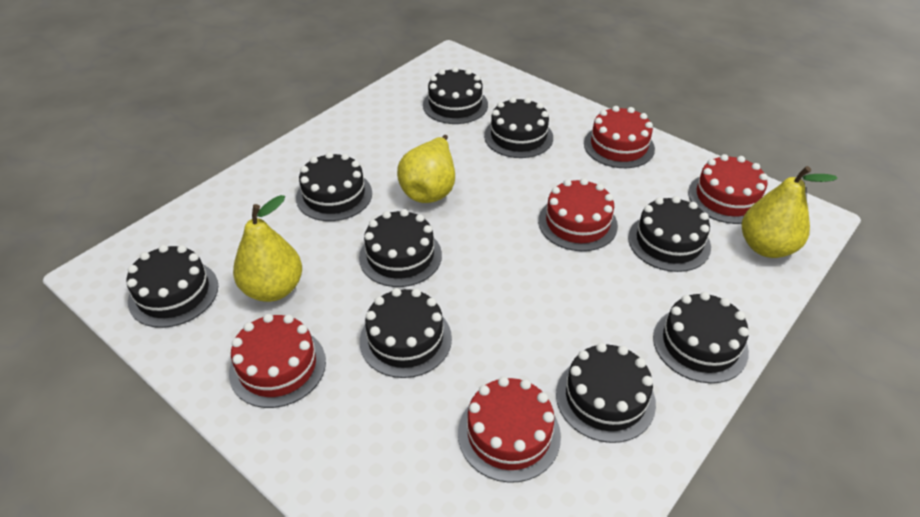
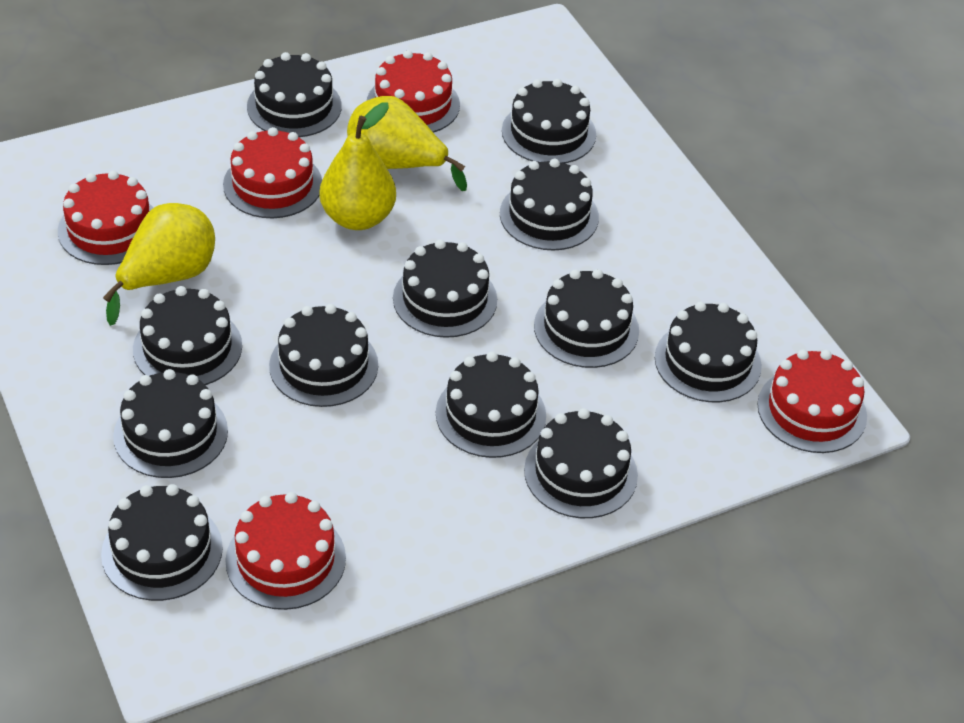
black cake: 9 -> 12

